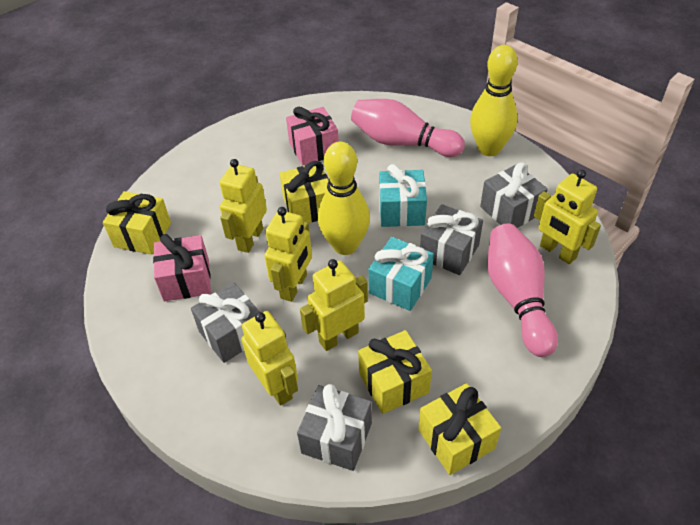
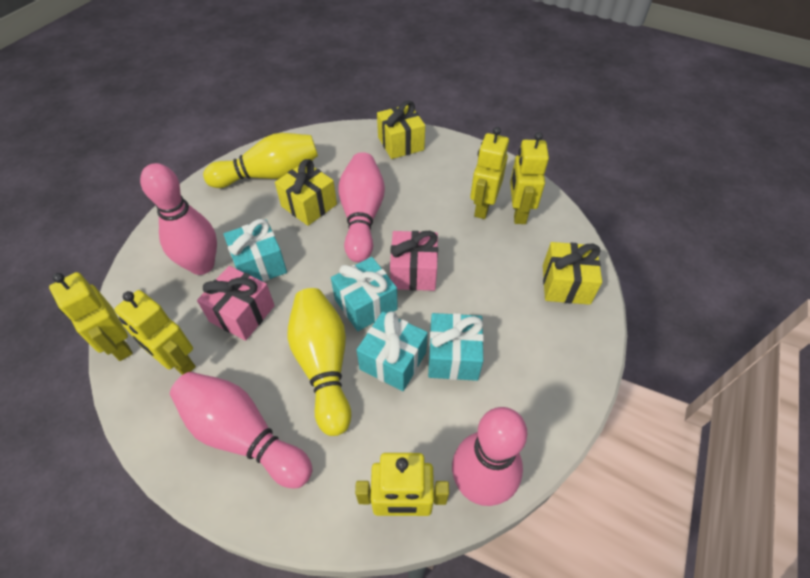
grey gift: 4 -> 0
pink bowling pin: 2 -> 4
turquoise gift: 2 -> 4
yellow gift: 4 -> 3

